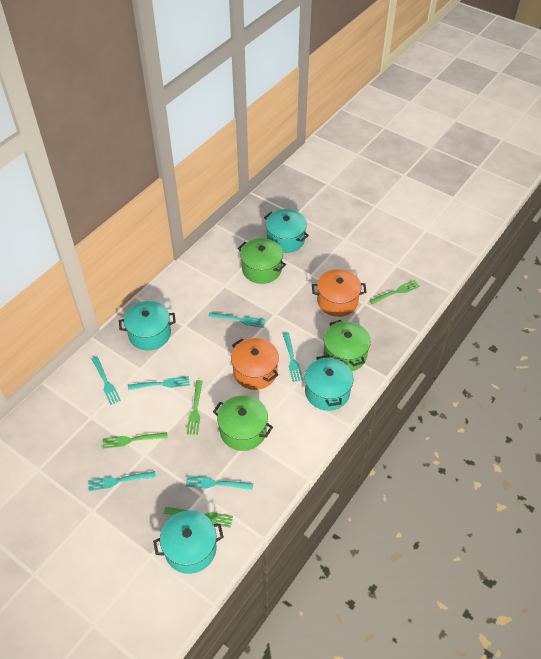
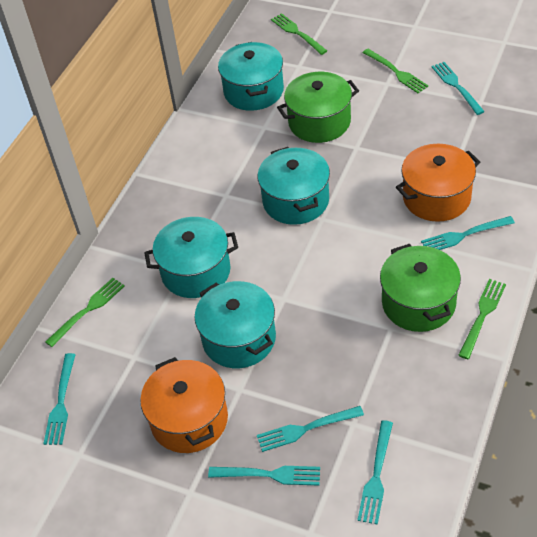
green pot: 3 -> 2

